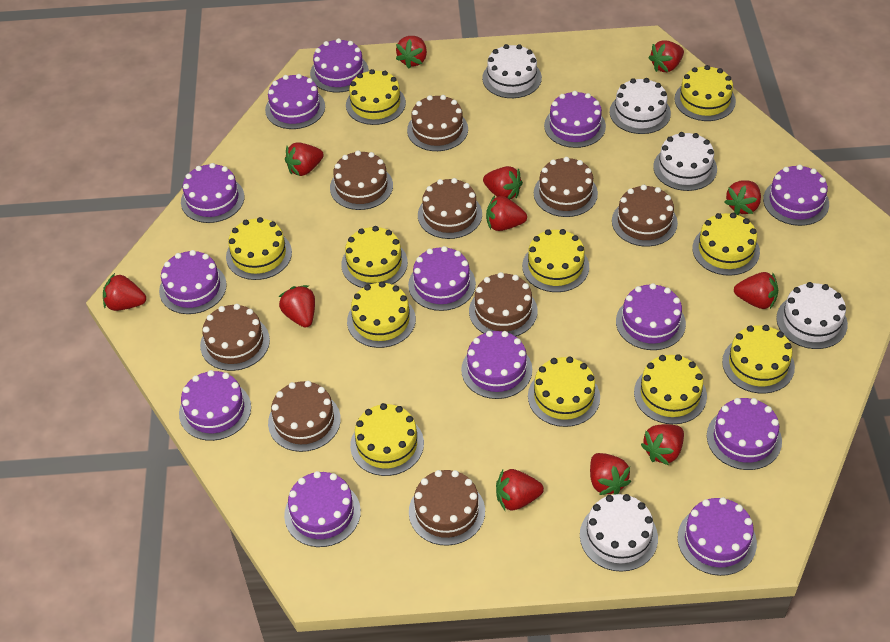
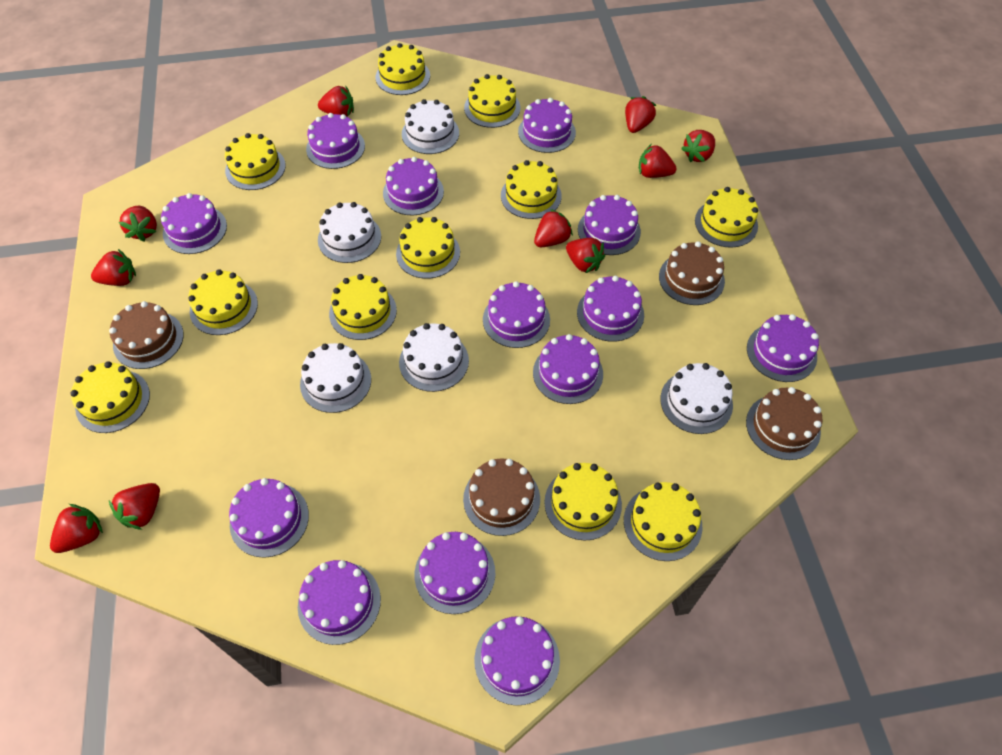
brown cake: 9 -> 4
red strawberry: 12 -> 10

